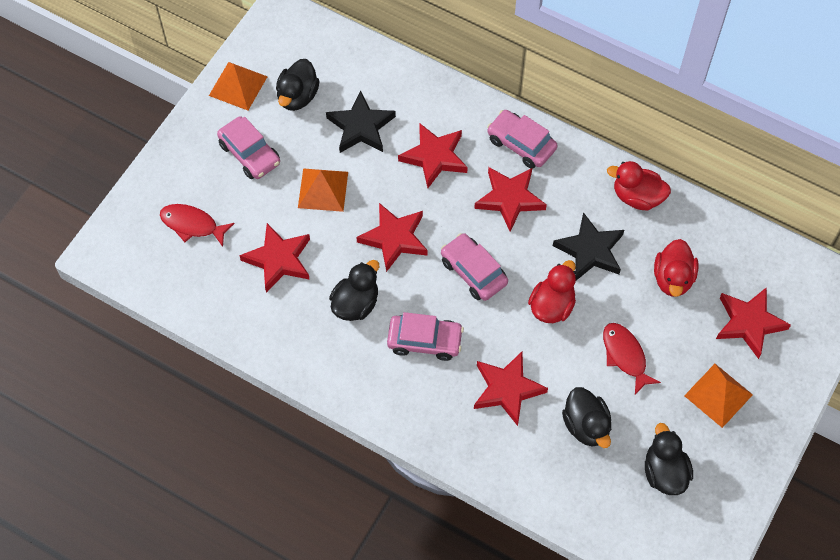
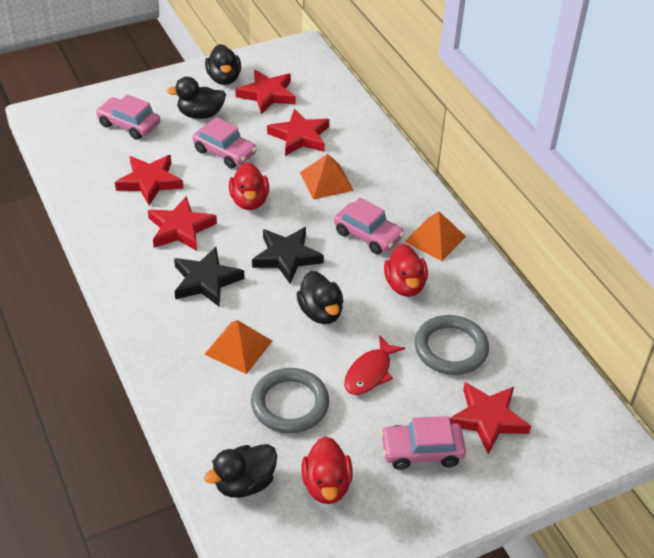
grey ring: 0 -> 2
red fish: 2 -> 1
red star: 6 -> 5

